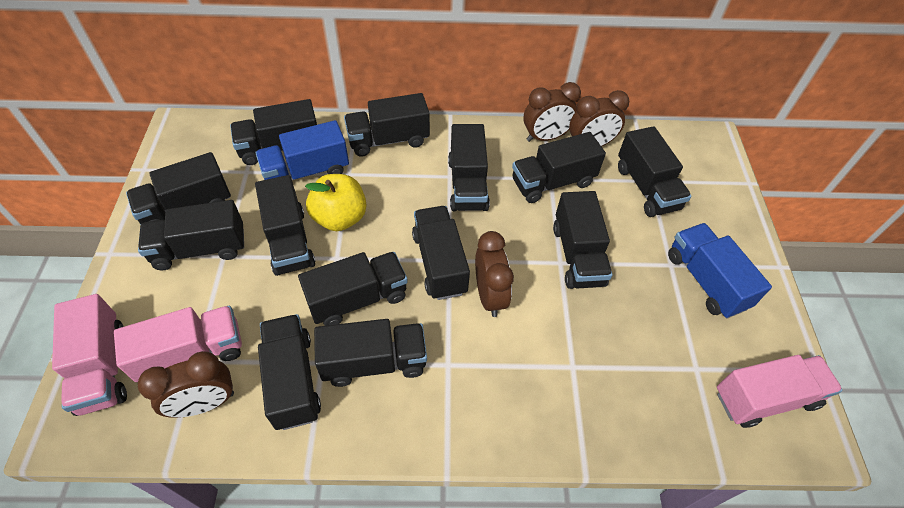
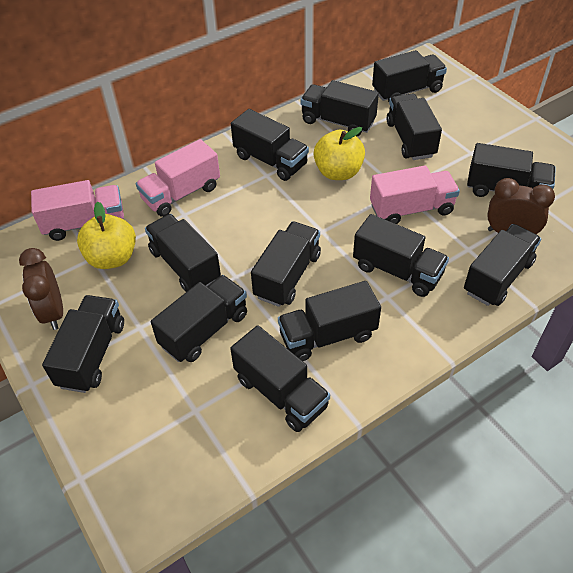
blue truck: 2 -> 0
brown clock: 4 -> 2
yellow apple: 1 -> 2

